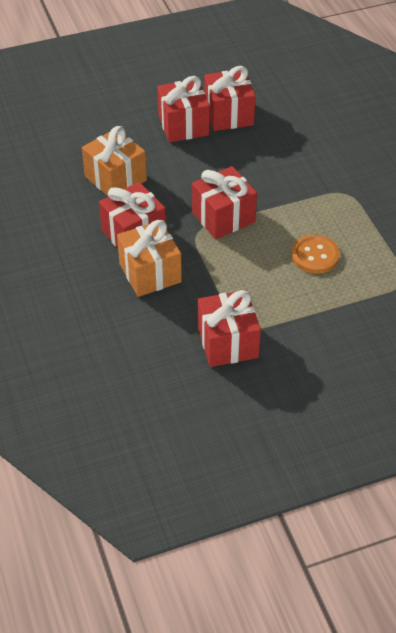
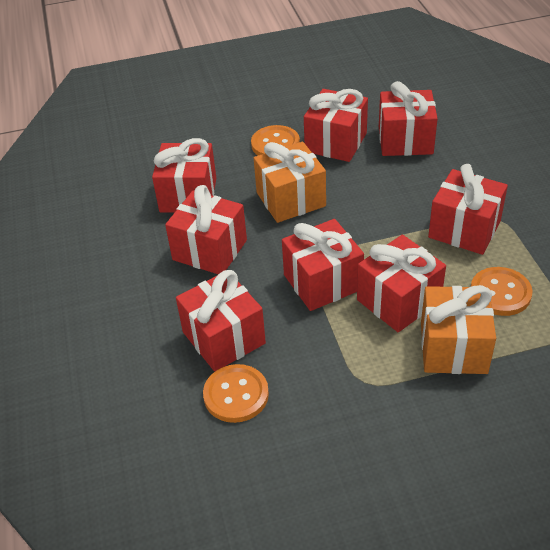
orange button: 1 -> 3
red gift: 5 -> 8

